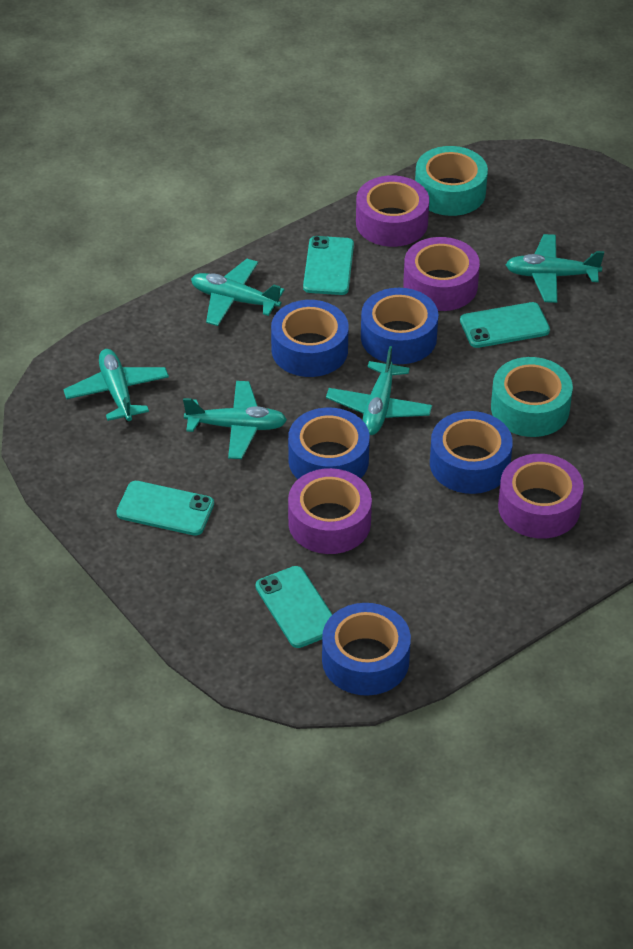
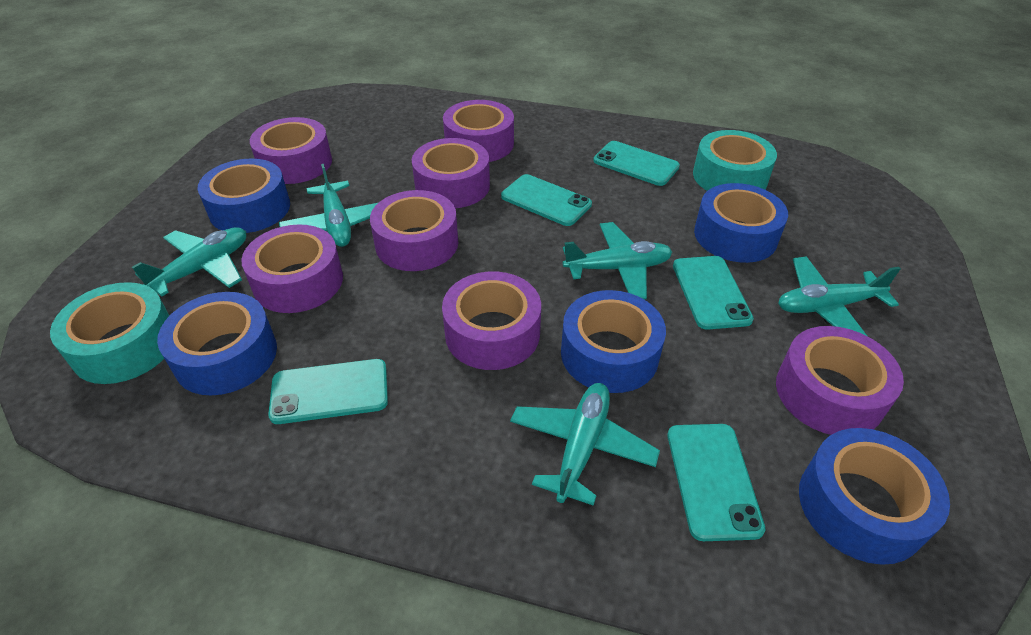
purple tape: 4 -> 7
turquoise phone: 4 -> 5

